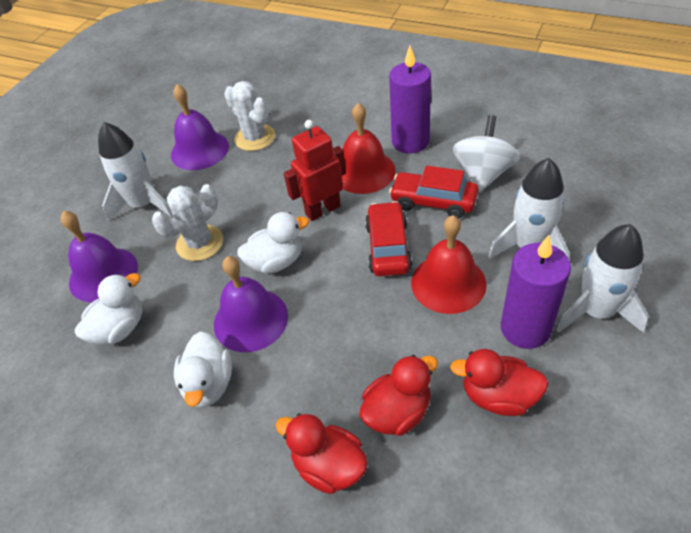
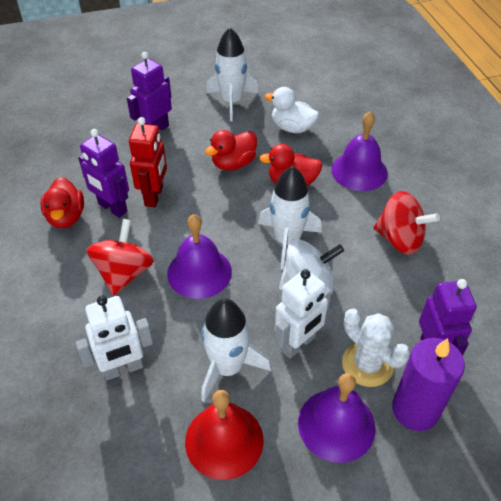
purple candle: 2 -> 1
purple robot: 0 -> 3
red bell: 2 -> 1
red car: 2 -> 0
red spinning top: 0 -> 2
white cactus: 2 -> 1
white duck: 3 -> 1
white robot: 0 -> 2

